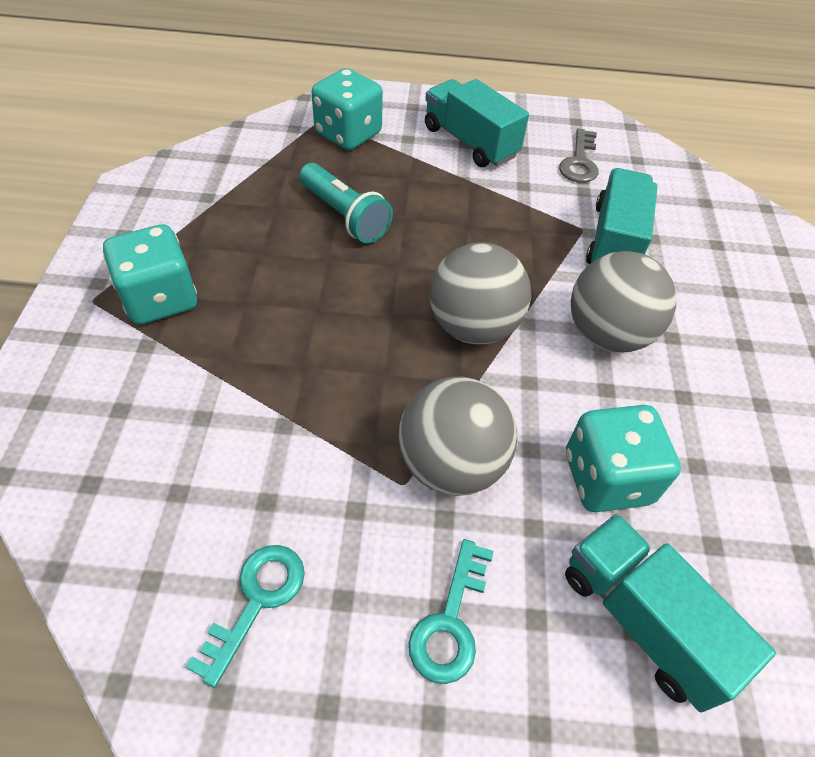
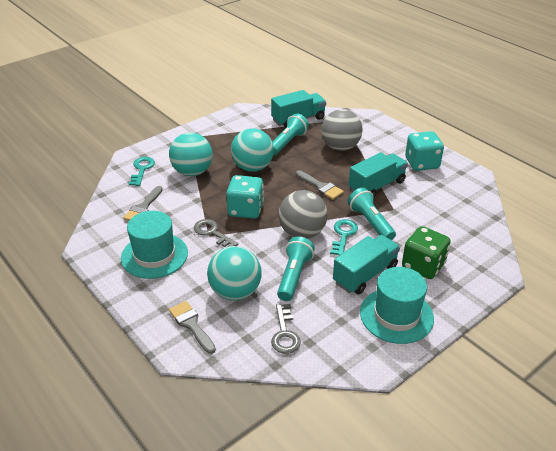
green dice: 0 -> 1
grey ball: 3 -> 2
grey brush: 0 -> 3
grey key: 1 -> 2
turquoise ball: 0 -> 3
turquoise dice: 3 -> 2
turquoise flashlight: 1 -> 3
turquoise hat: 0 -> 2

